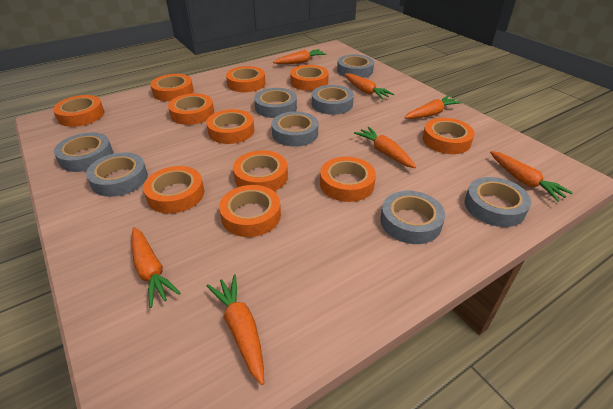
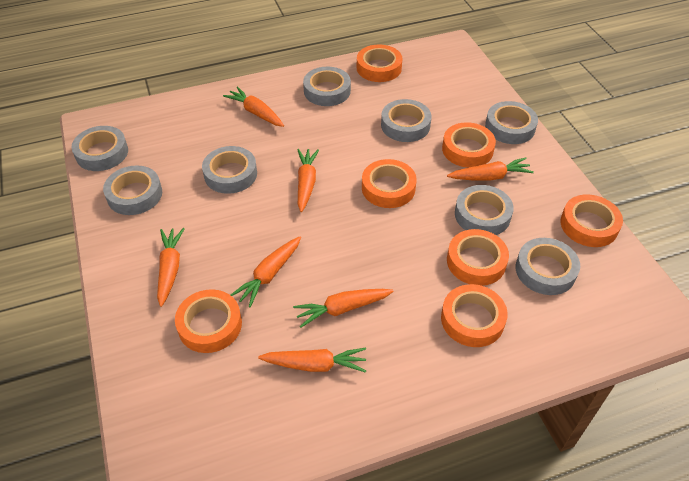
orange tape: 11 -> 7

